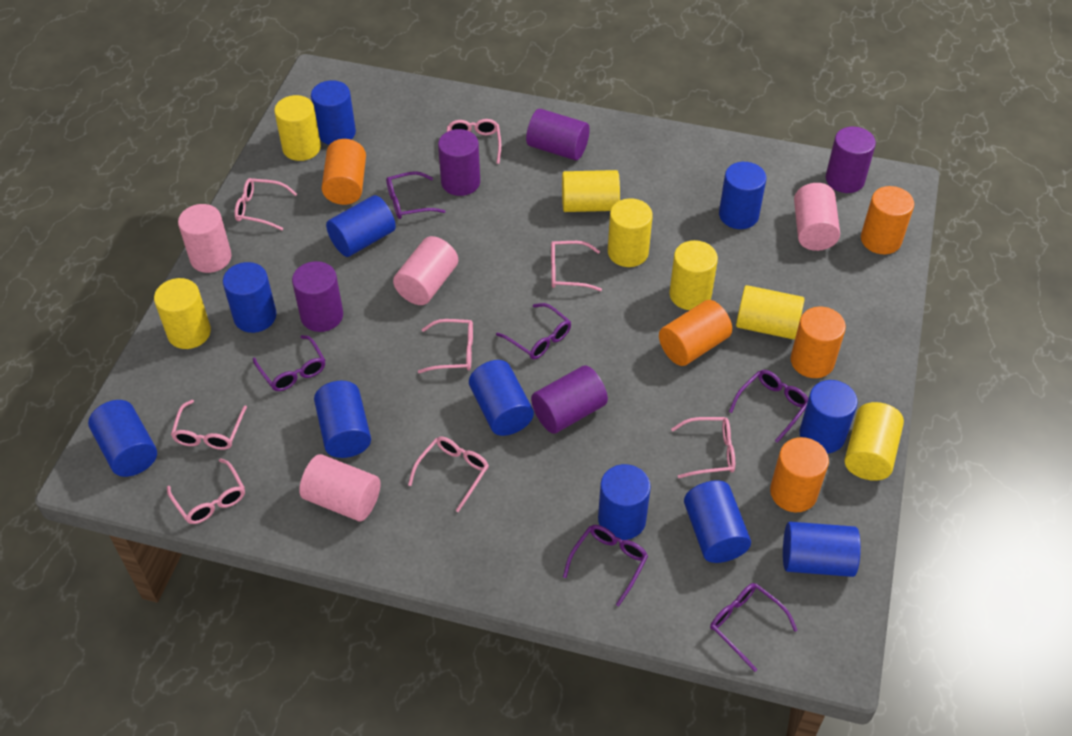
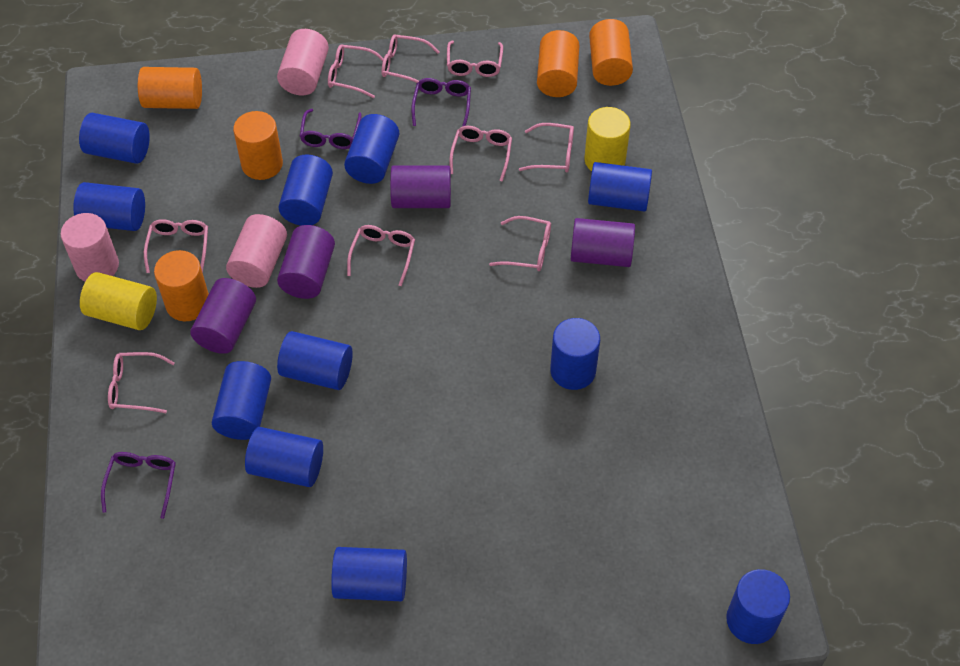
pink cylinder: 4 -> 3
pink glasses: 8 -> 9
purple cylinder: 5 -> 4
purple glasses: 6 -> 3
yellow cylinder: 7 -> 2

